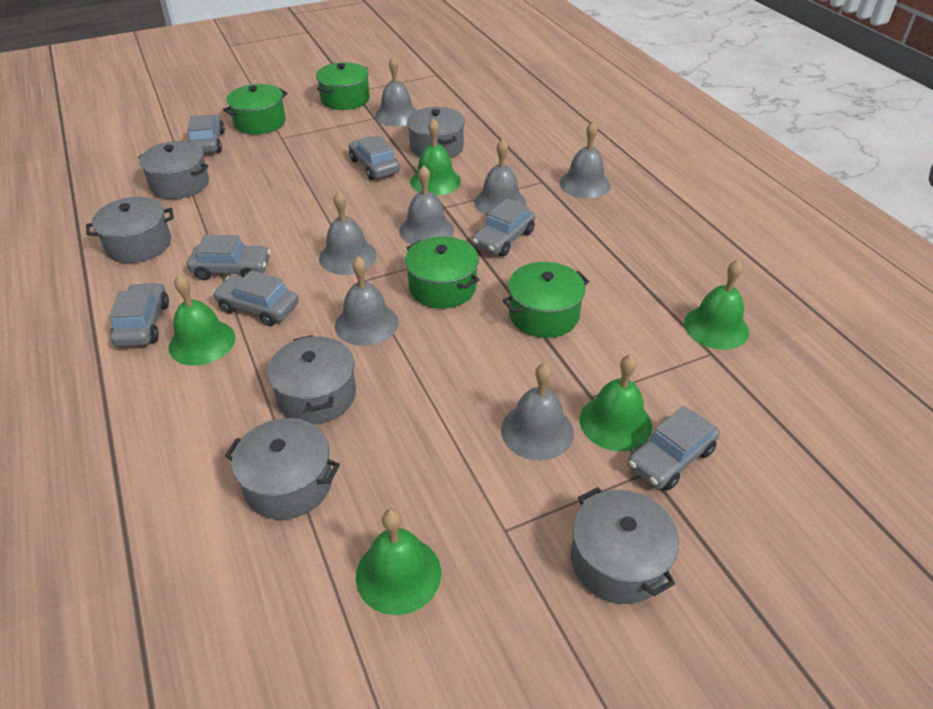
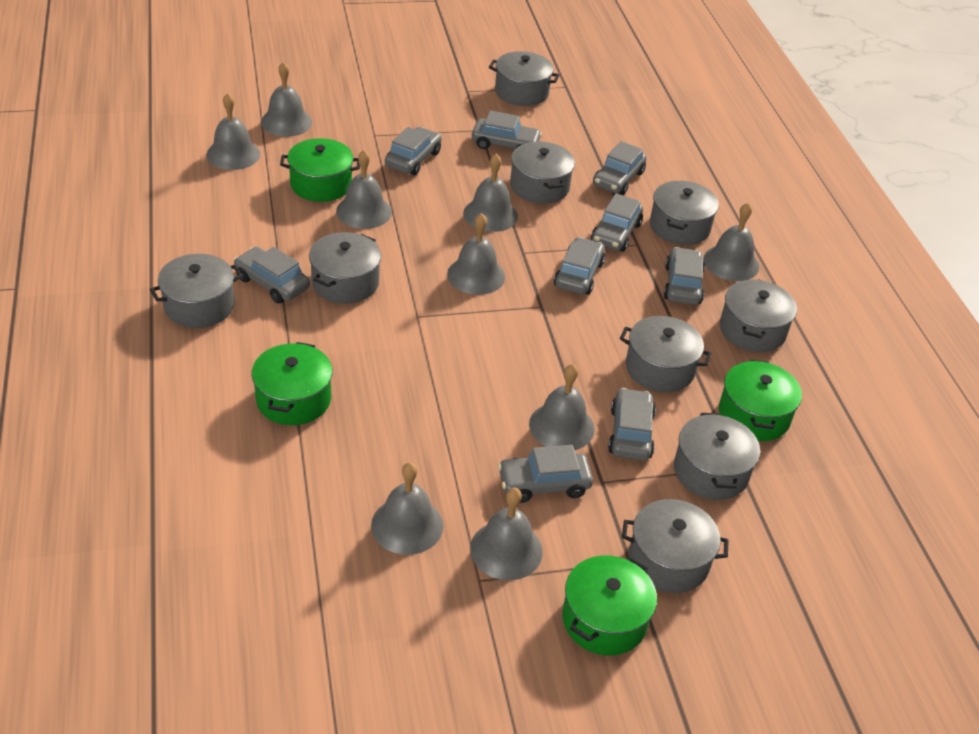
green bell: 5 -> 0
grey bell: 7 -> 9
grey car: 7 -> 9
grey pot: 6 -> 9

